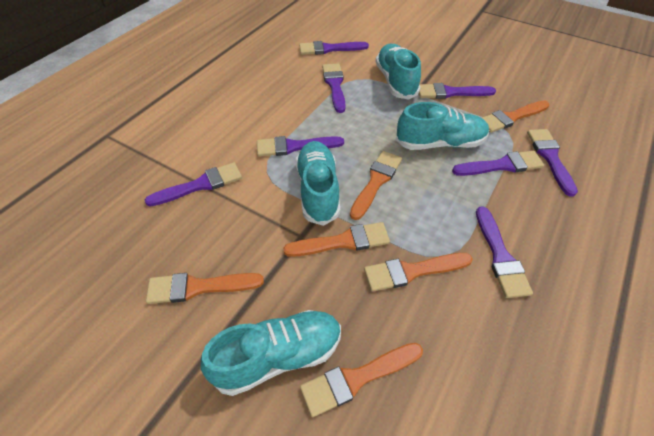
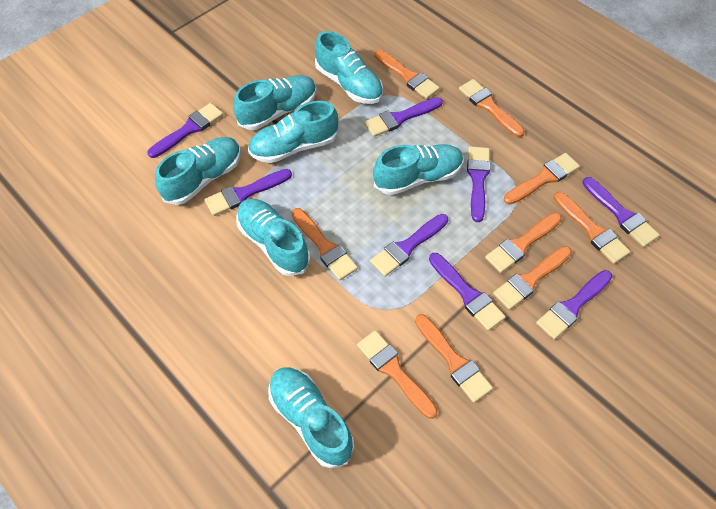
orange brush: 6 -> 9
turquoise shoe: 4 -> 7

